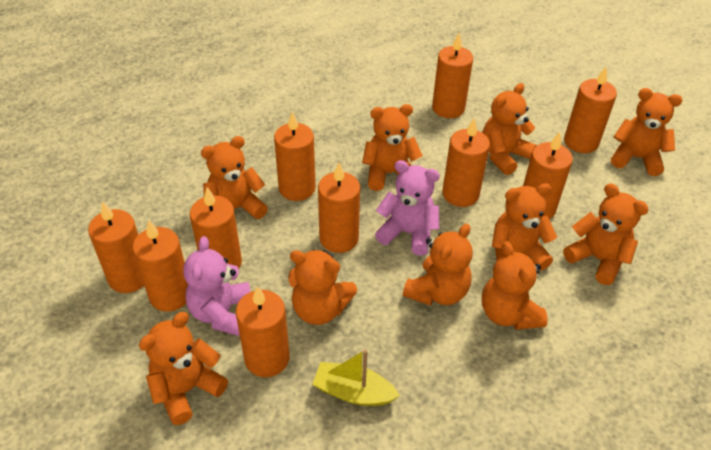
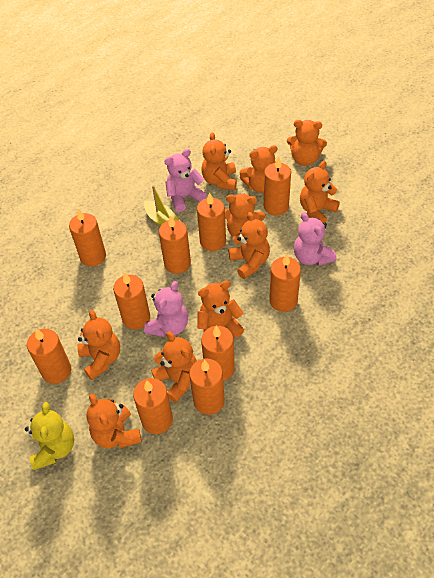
pink teddy bear: 2 -> 3
yellow teddy bear: 0 -> 1

